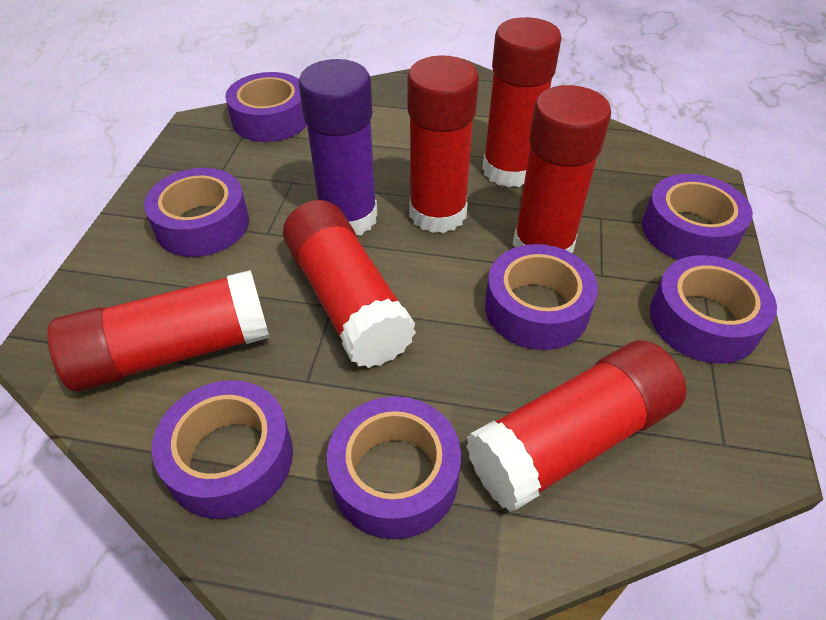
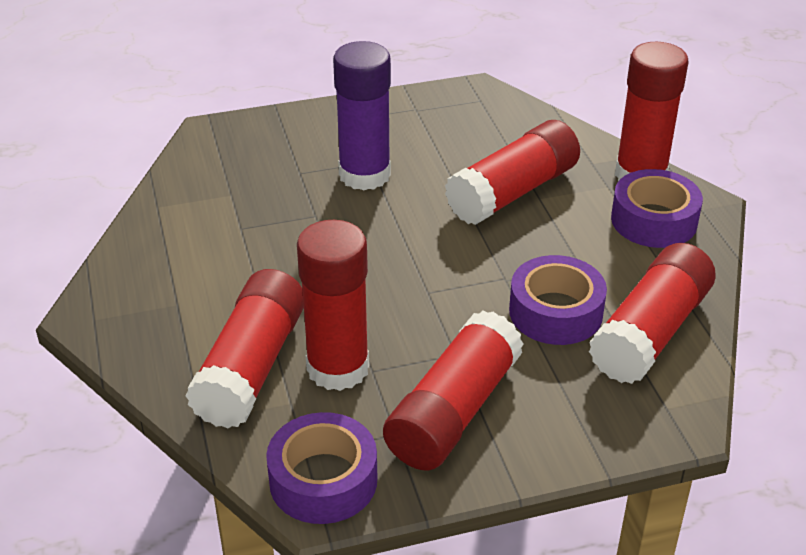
purple tape: 7 -> 3

